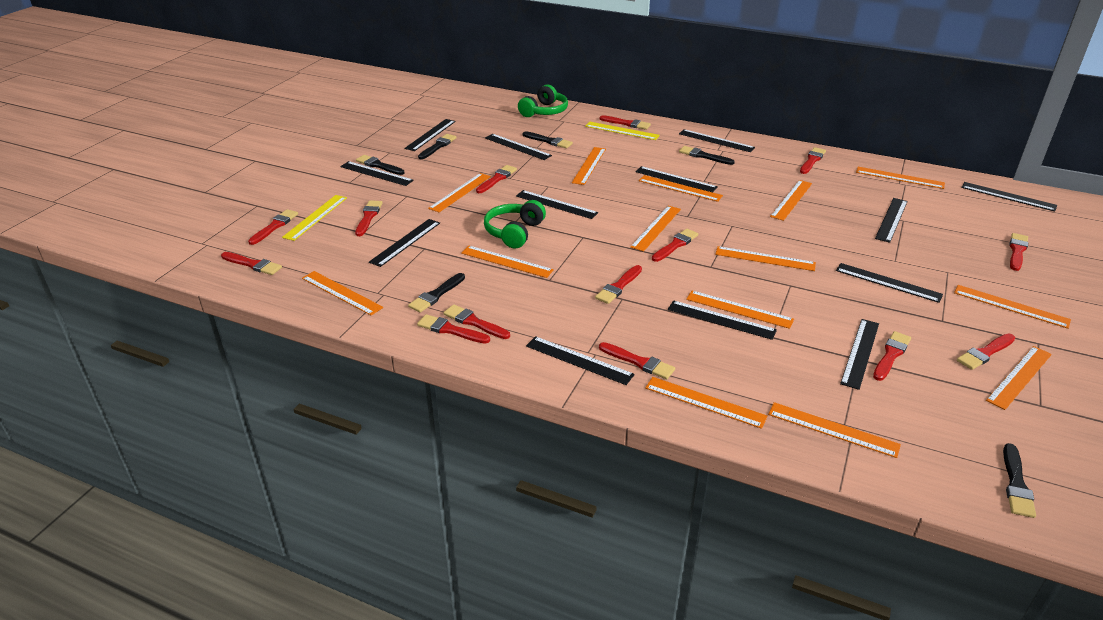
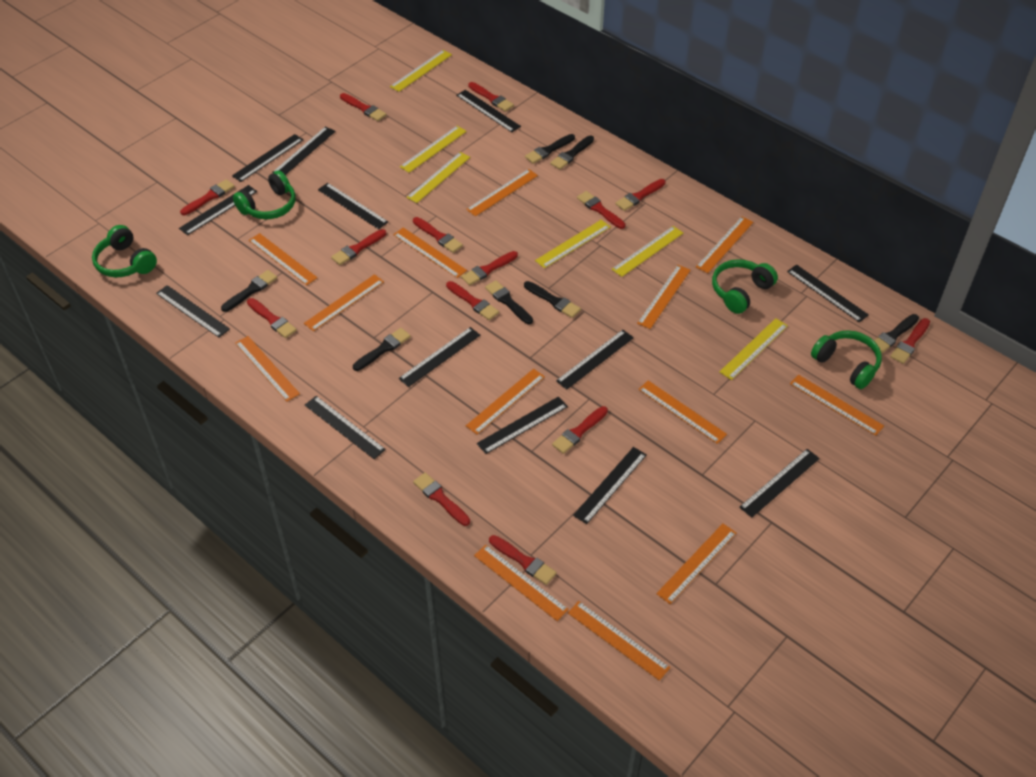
black brush: 6 -> 7
green headphones: 2 -> 4
orange ruler: 14 -> 13
yellow ruler: 2 -> 6

